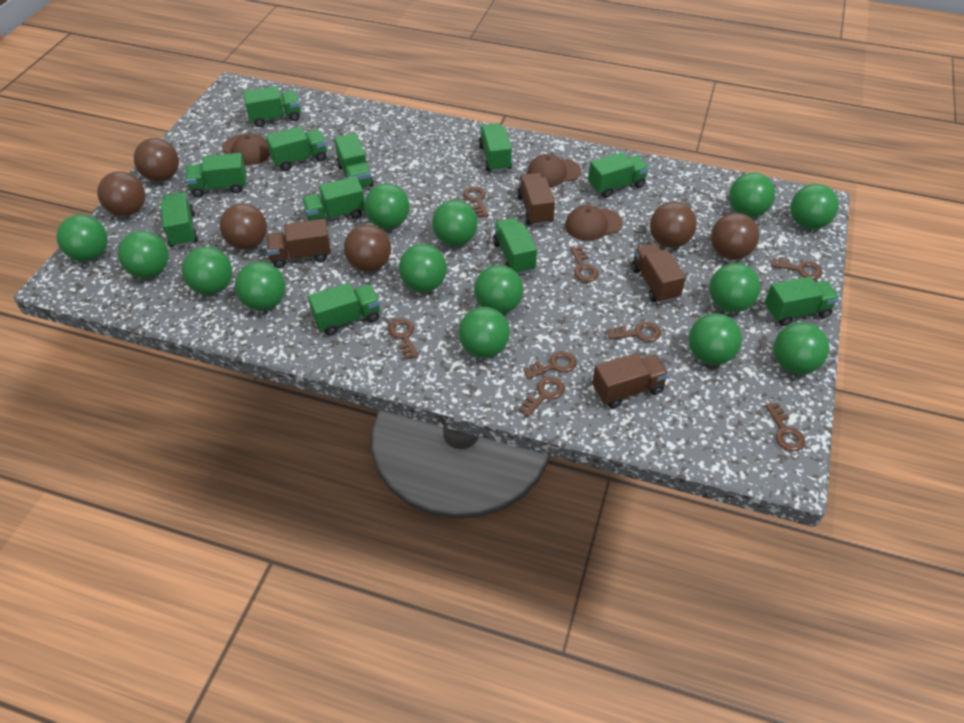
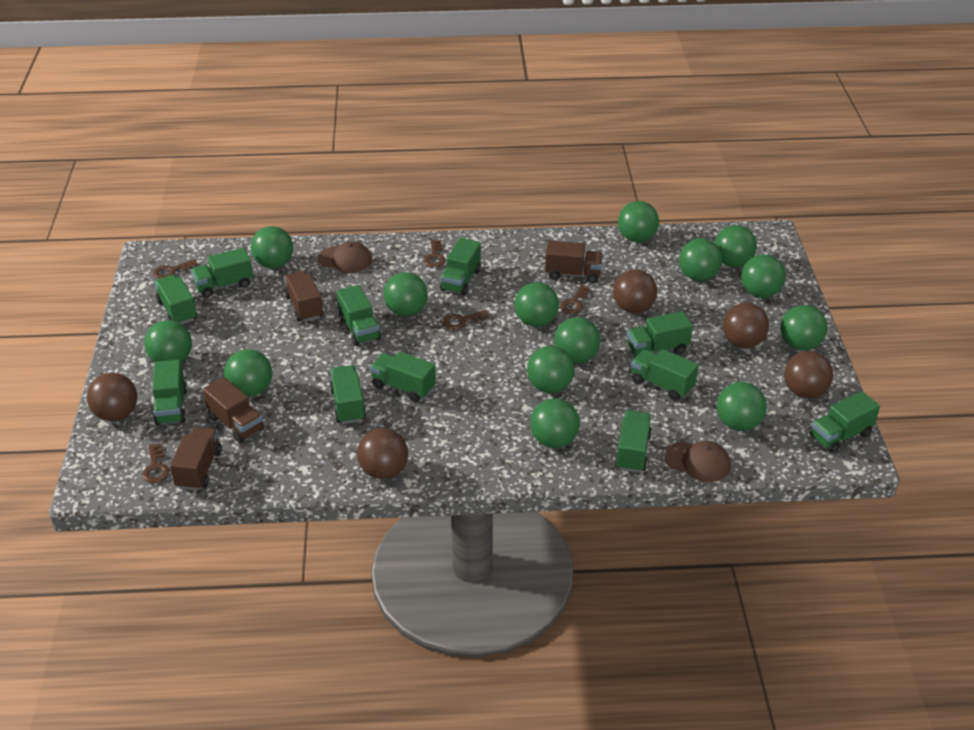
brown ball: 6 -> 5
brown cap: 3 -> 2
brown key: 8 -> 5

